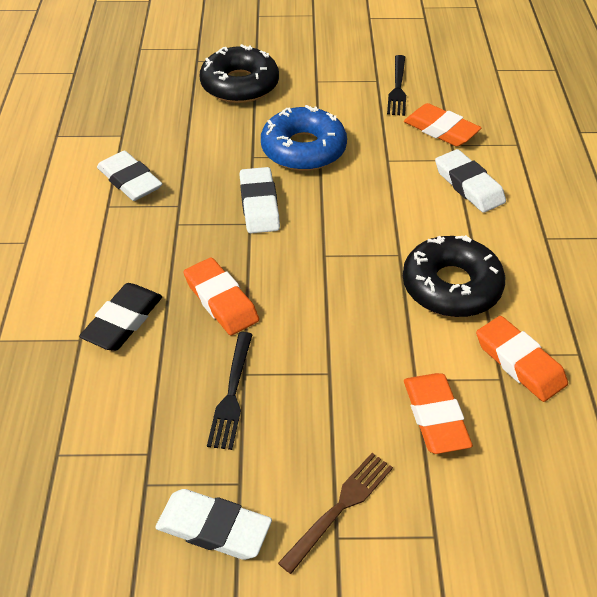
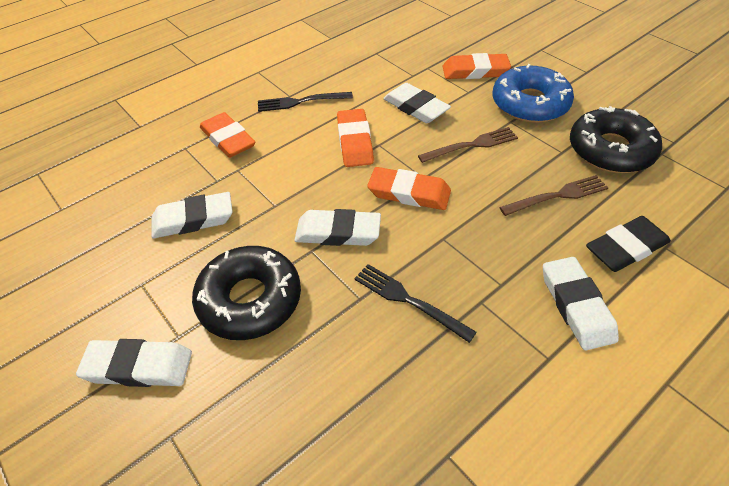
brown fork: 1 -> 2
white eraser: 4 -> 5

